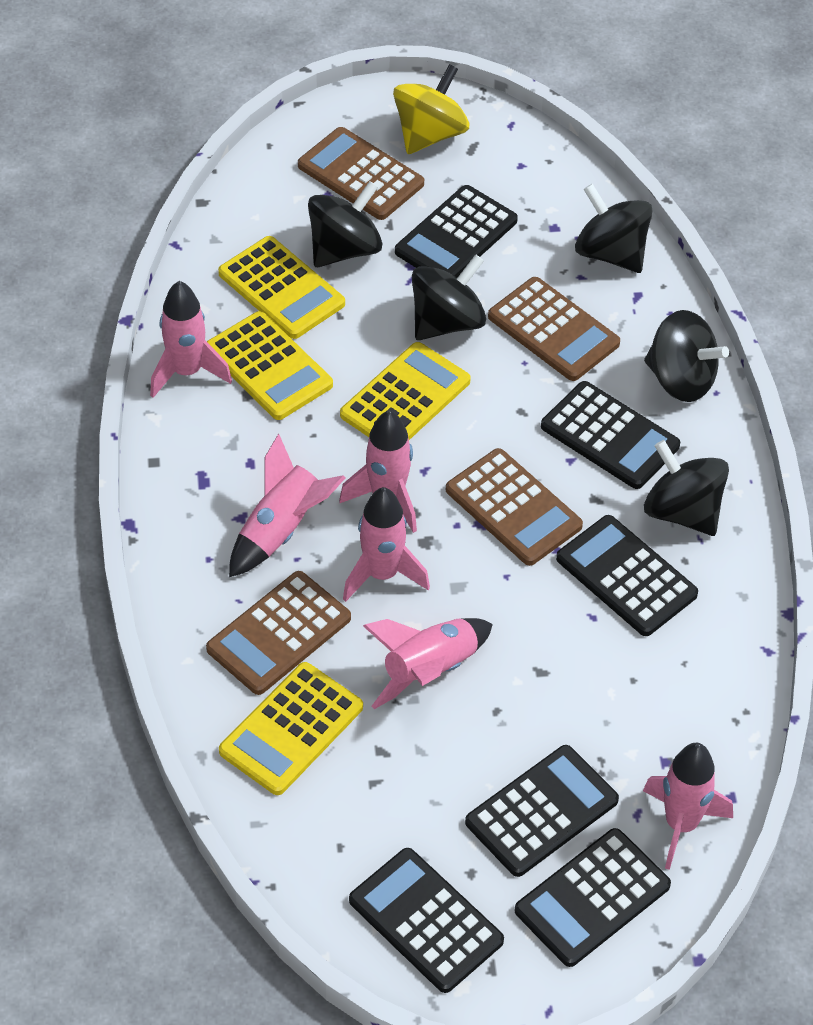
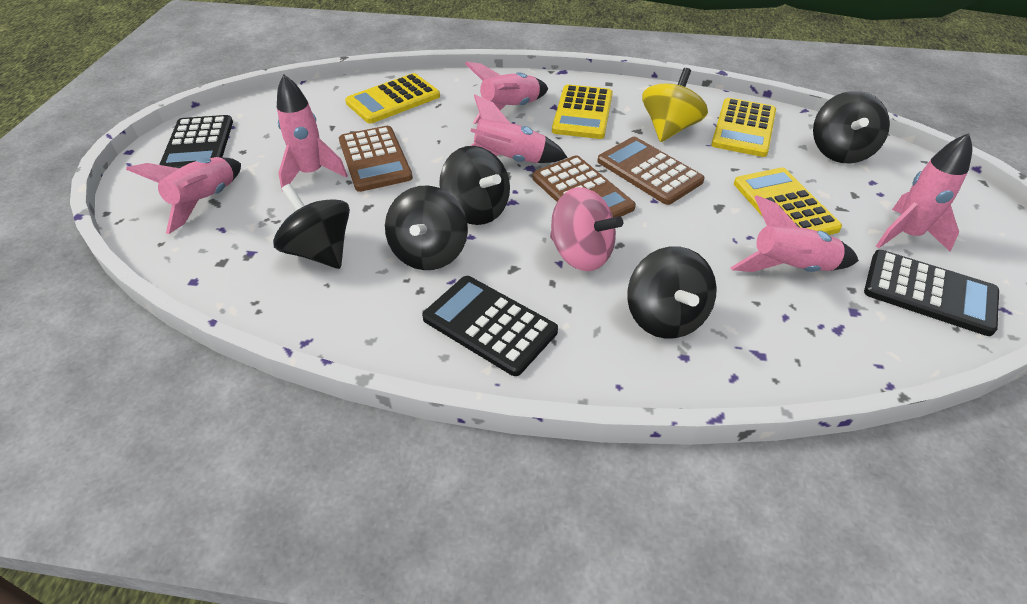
black calculator: 6 -> 3
brown calculator: 4 -> 3
pink spinning top: 0 -> 1

